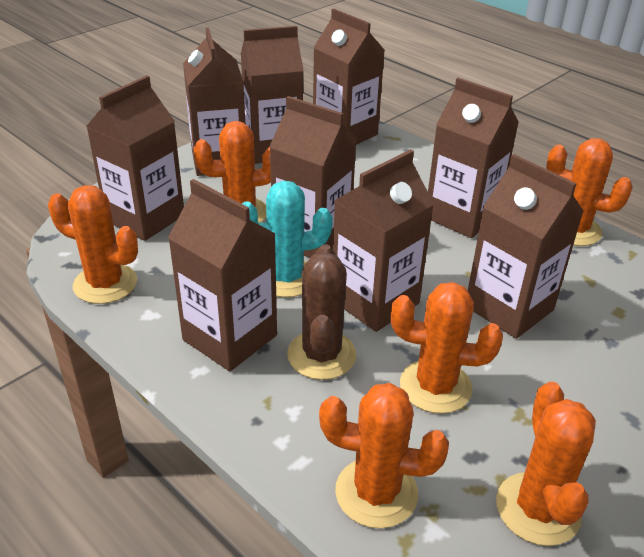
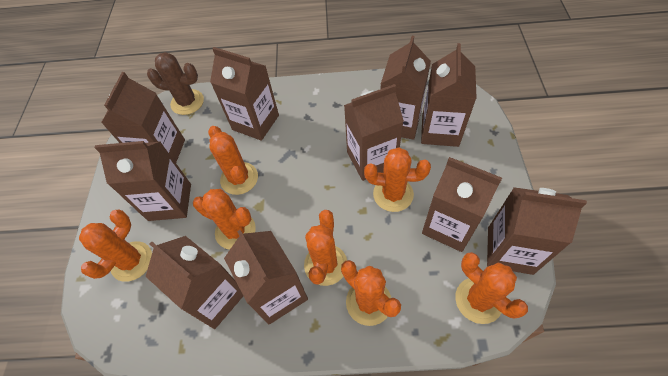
brown carton: 9 -> 10
orange cactus: 6 -> 7
turquoise cactus: 1 -> 0

